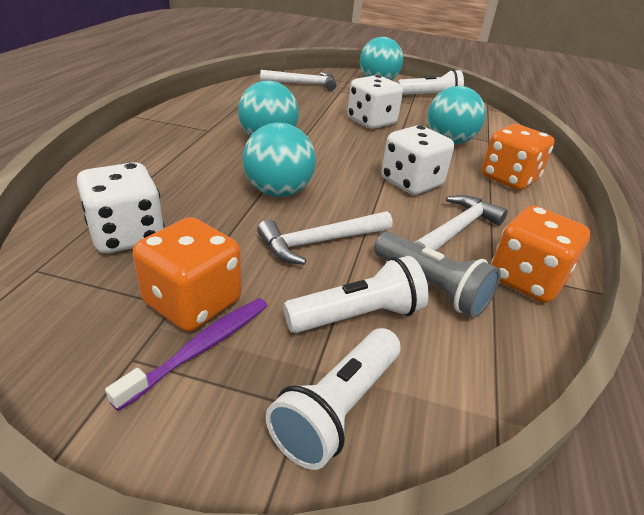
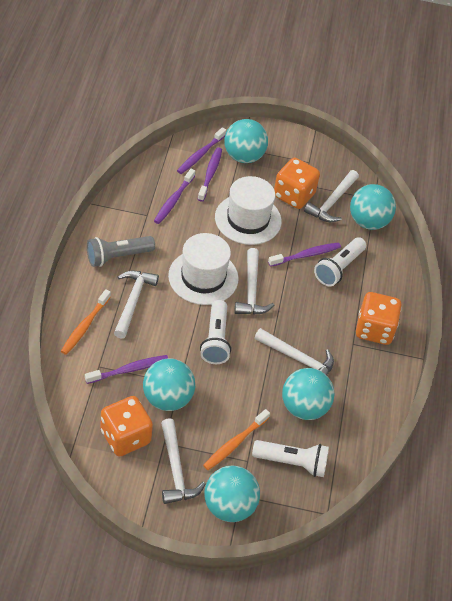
orange toothbrush: 0 -> 2
purple toothbrush: 1 -> 5
turquoise ball: 4 -> 5
white dice: 3 -> 0
white hammer: 3 -> 5
white hat: 0 -> 2

